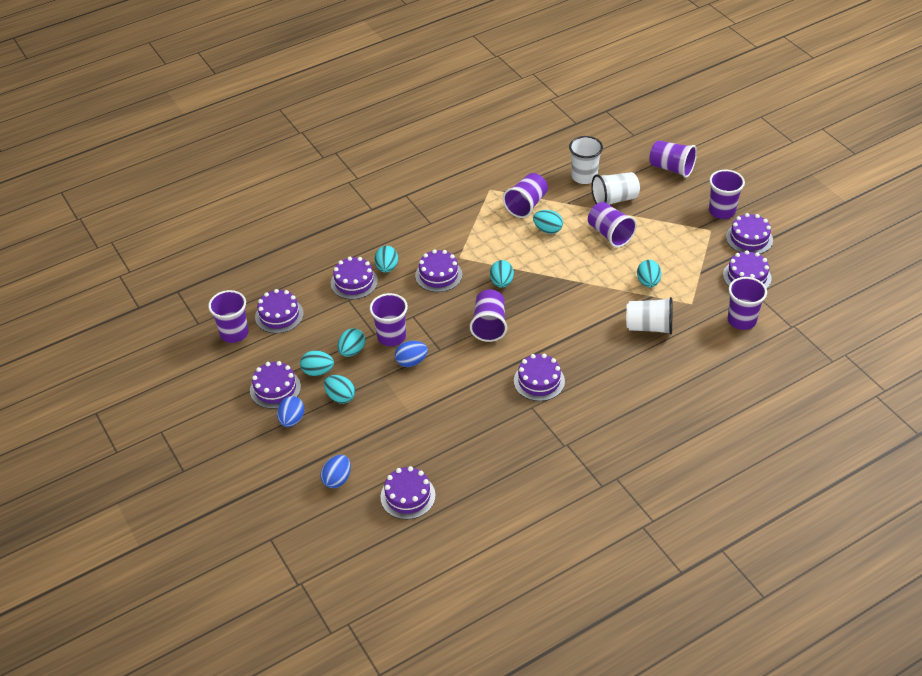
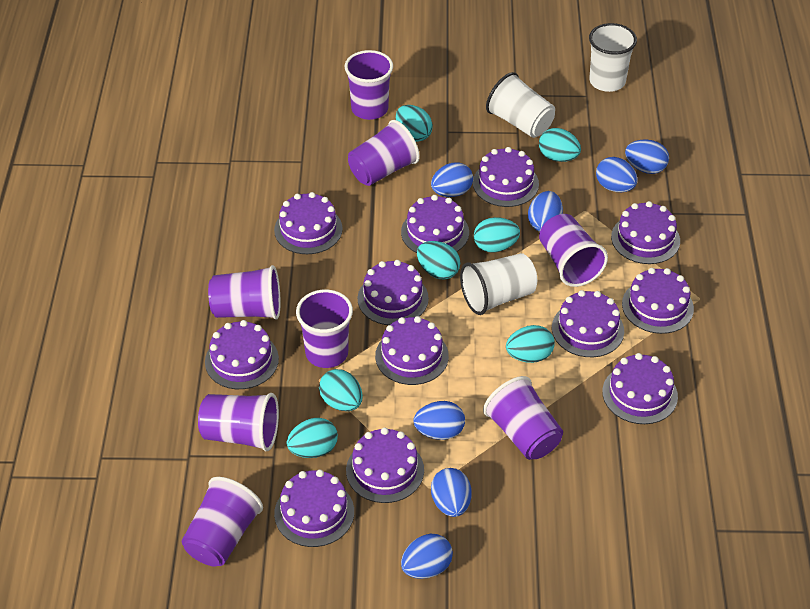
blue egg: 3 -> 7
purple cake: 8 -> 12

